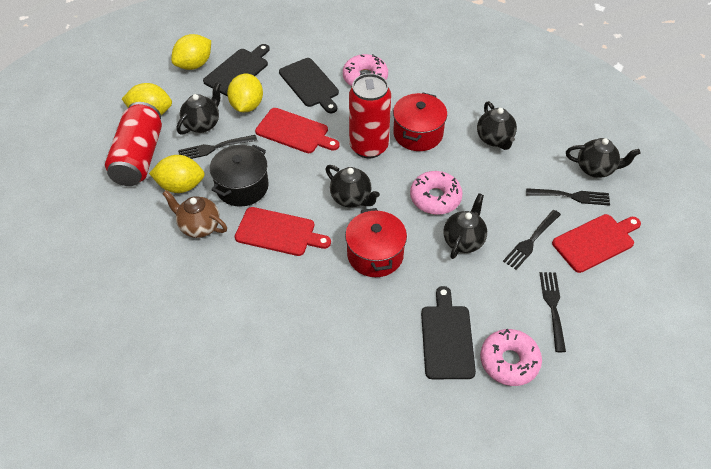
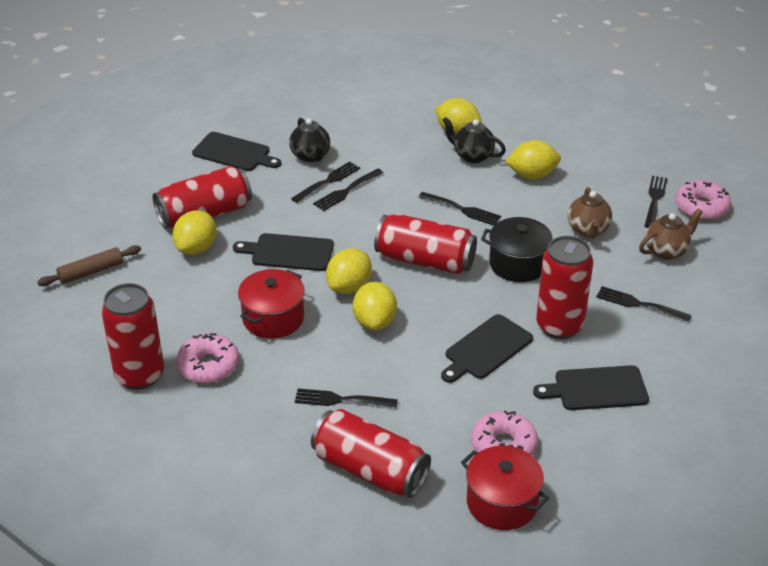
black cutting board: 3 -> 4
black fork: 4 -> 6
black teapot: 5 -> 2
brown rolling pin: 0 -> 1
brown teapot: 1 -> 2
red can: 2 -> 5
red cutting board: 3 -> 0
yellow lemon: 4 -> 5

